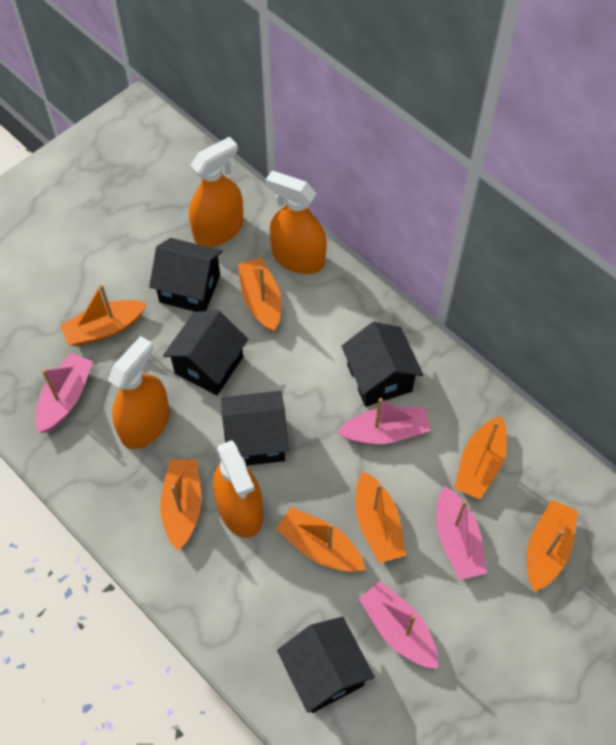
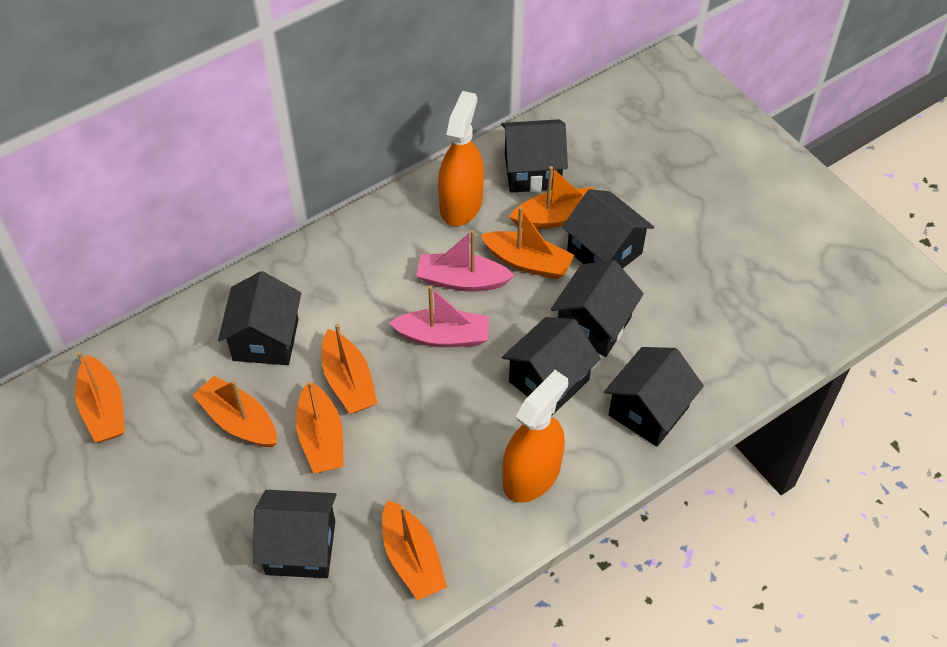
black house: 5 -> 7
orange spray bottle: 4 -> 2
pink boat: 4 -> 2

